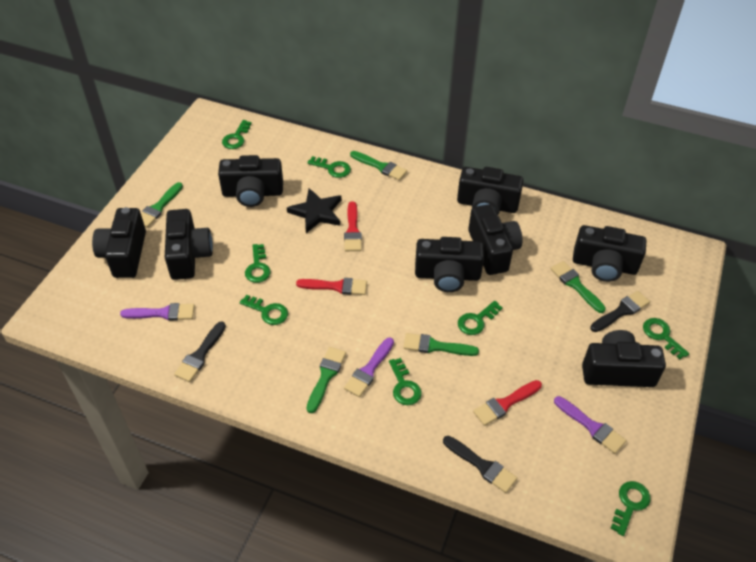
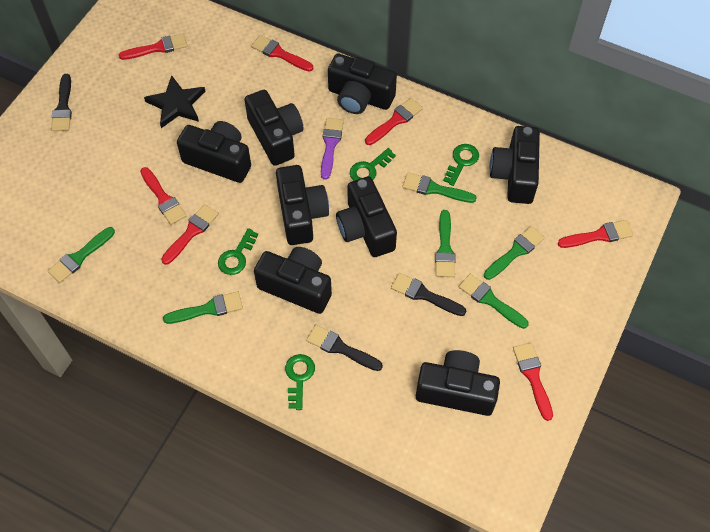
green brush: 5 -> 6
green key: 8 -> 4
purple brush: 3 -> 1
red brush: 3 -> 7

